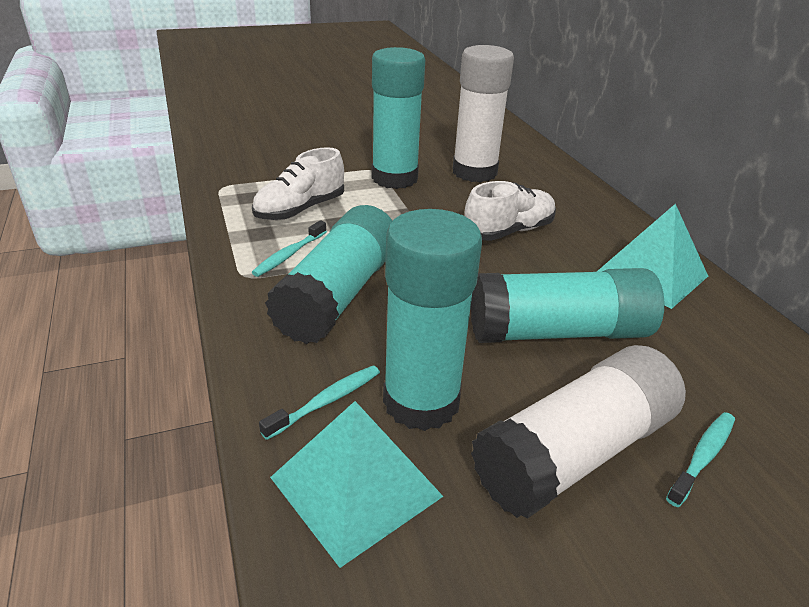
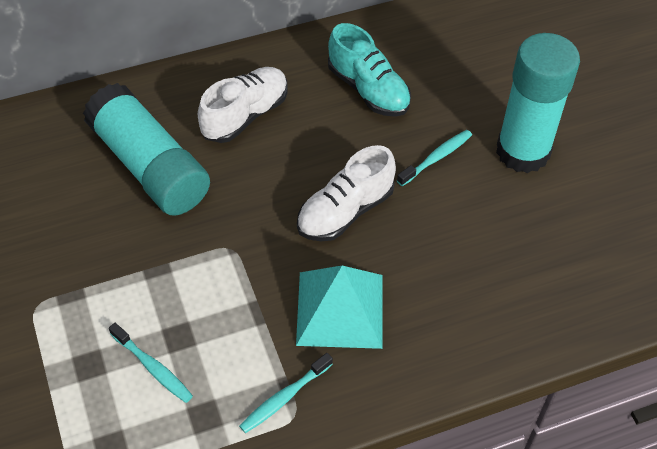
turquoise glue stick: 4 -> 2
turquoise pyramid: 2 -> 1
turquoise shoe: 0 -> 1
white glue stick: 2 -> 0

